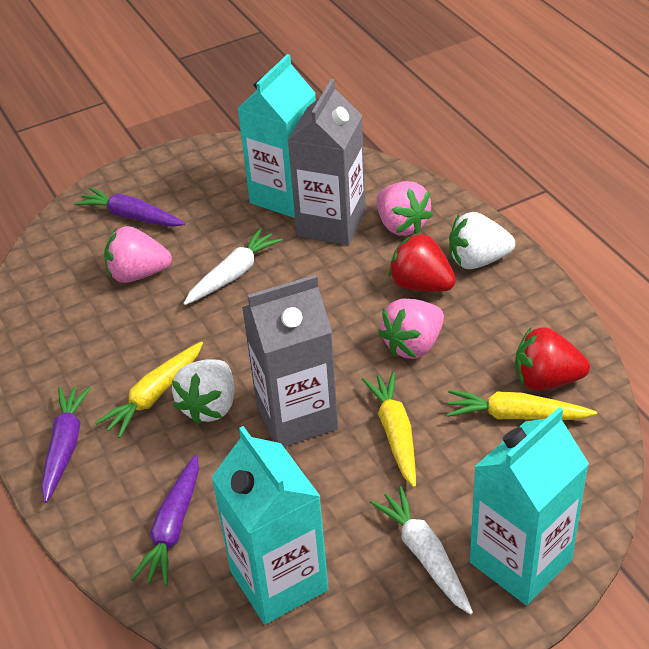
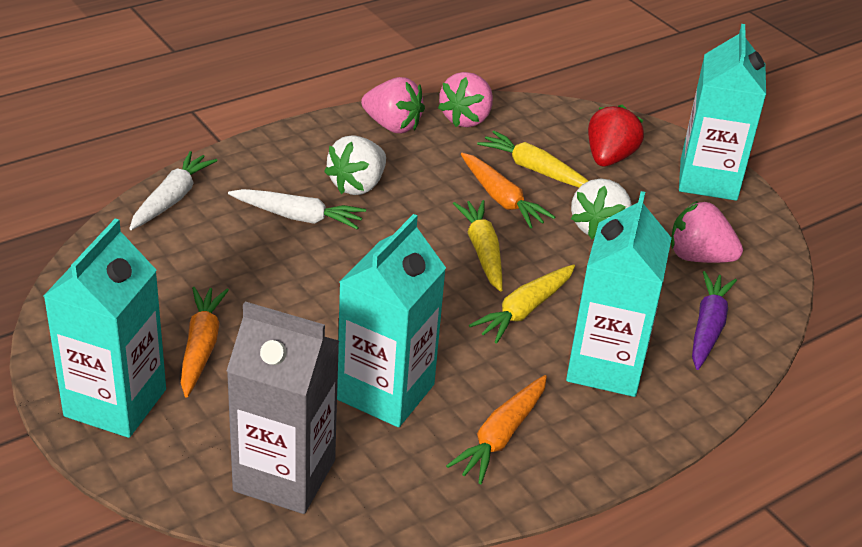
grey carton: 2 -> 1
orange carrot: 0 -> 3
purple carrot: 3 -> 1
red strawberry: 2 -> 1
turquoise carton: 3 -> 4

